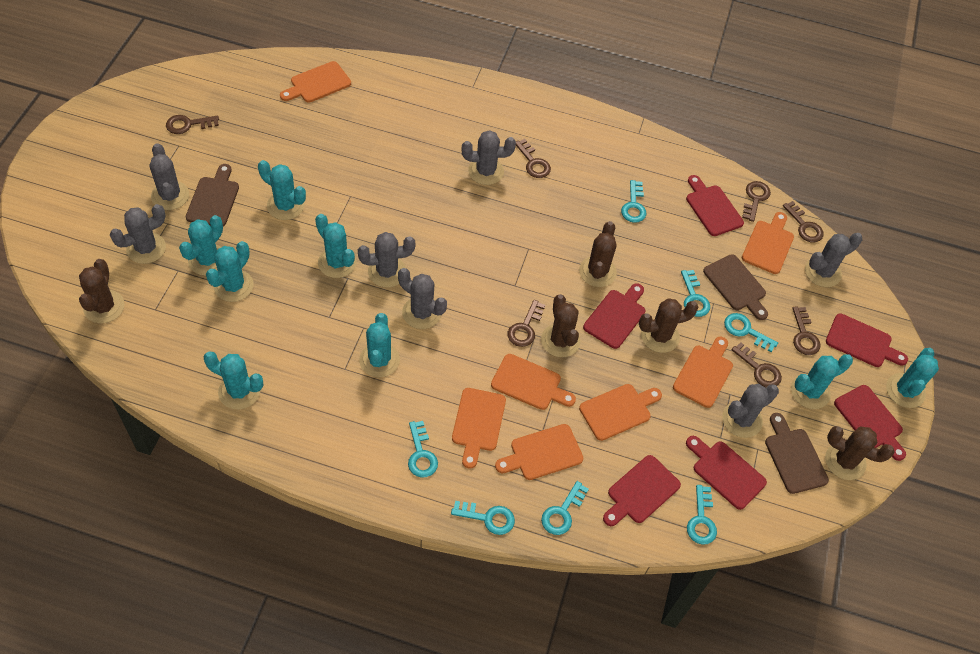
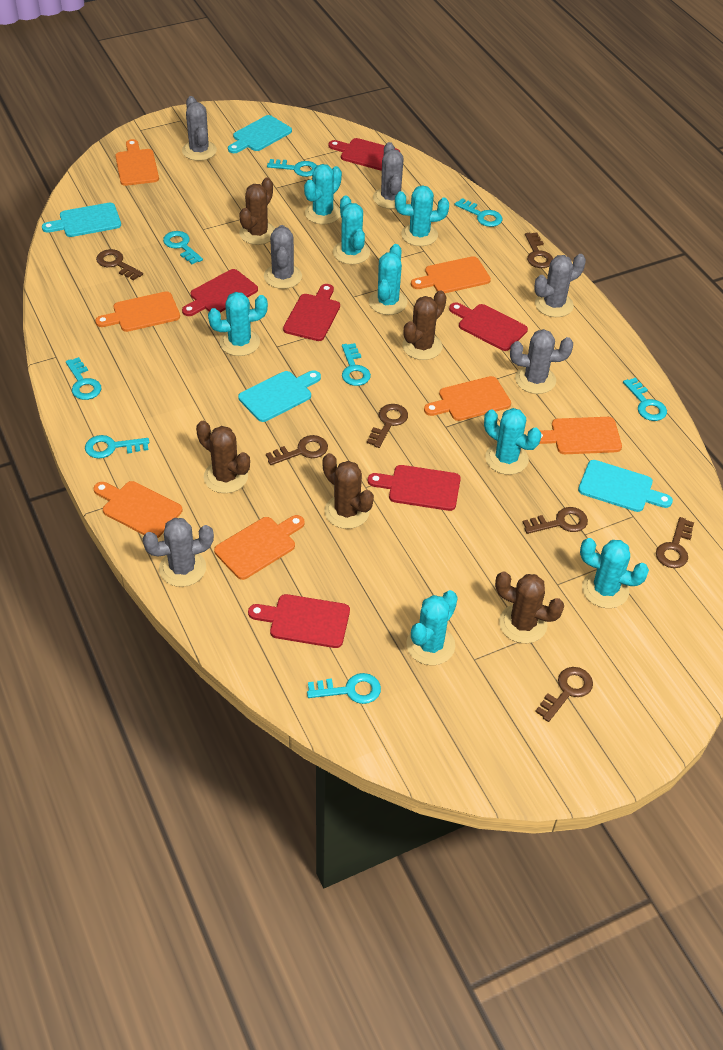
brown cutting board: 3 -> 0
grey cactus: 7 -> 6
turquoise cutting board: 0 -> 4
turquoise key: 7 -> 8

